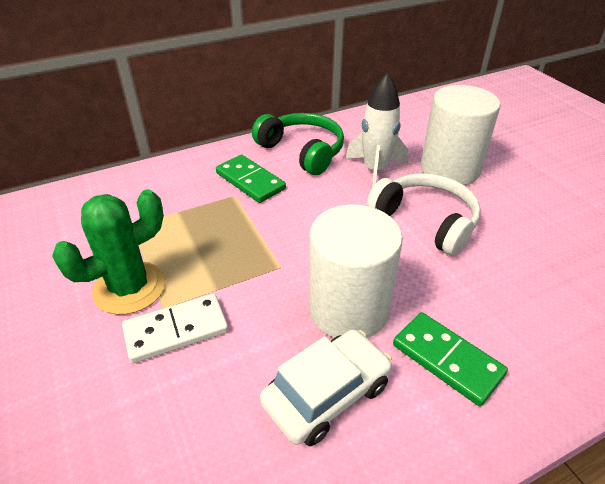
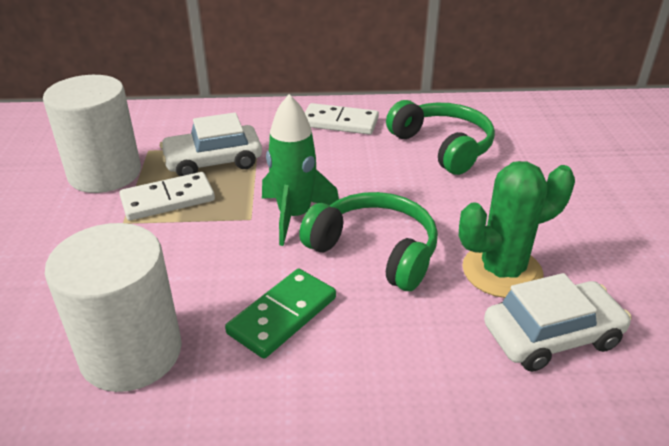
green domino: 2 -> 1
green headphones: 1 -> 2
green rocket: 0 -> 1
white car: 1 -> 2
white domino: 1 -> 2
white headphones: 1 -> 0
white rocket: 1 -> 0

